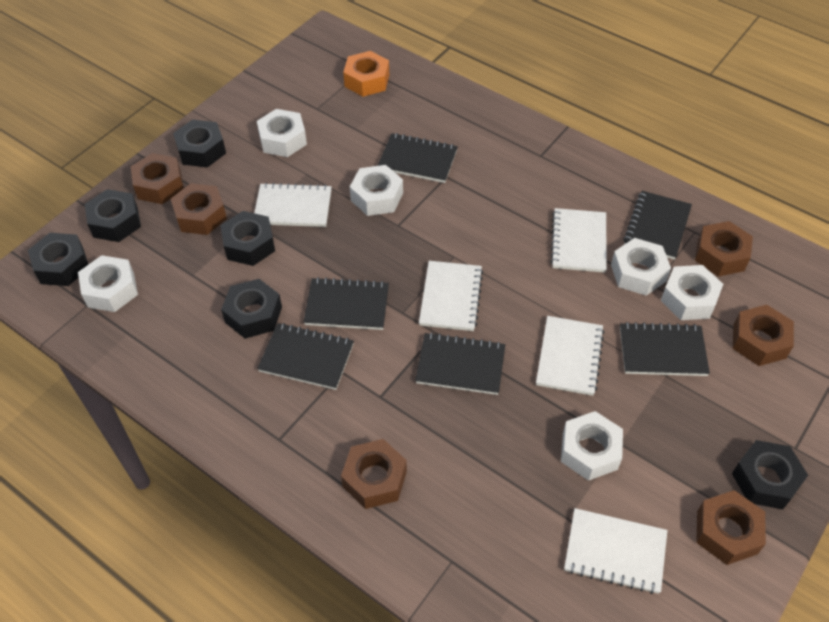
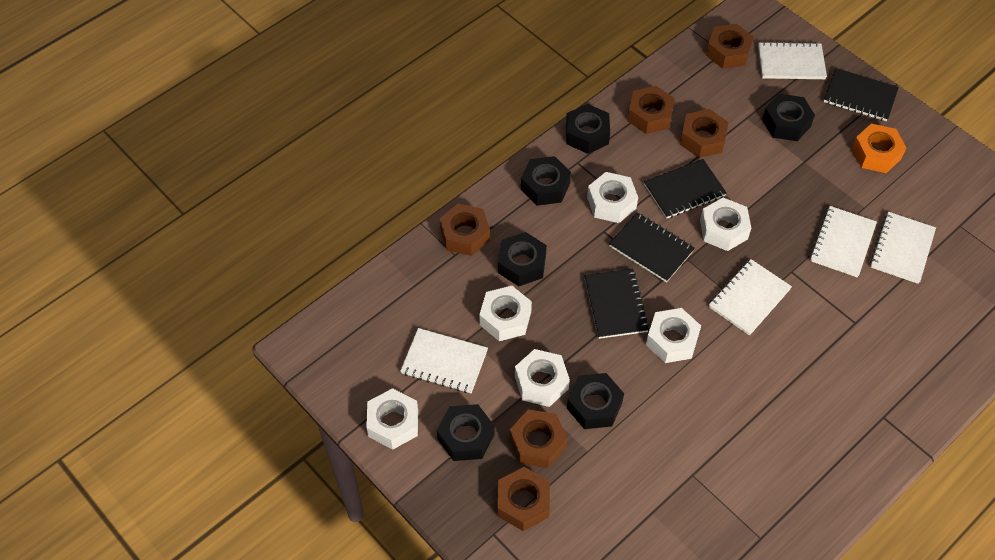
black notebook: 6 -> 4

